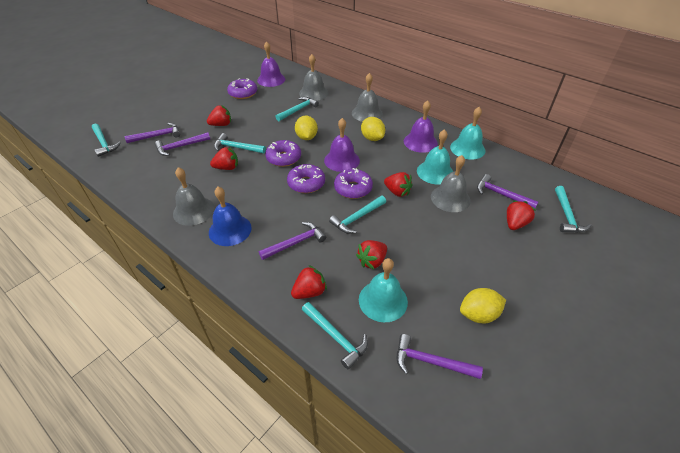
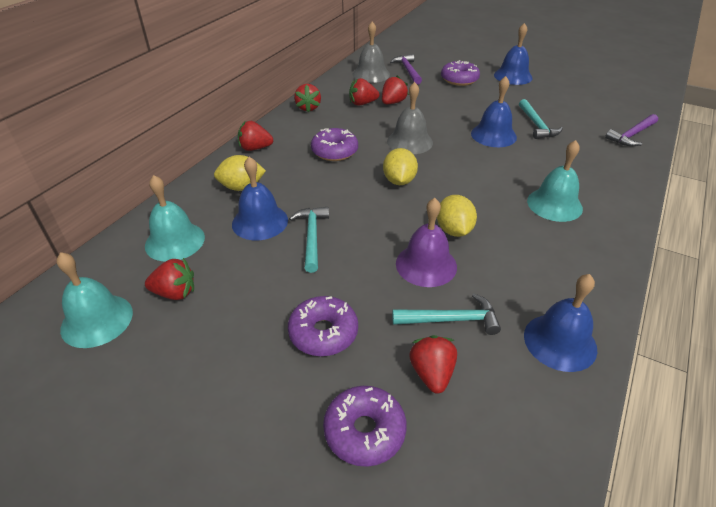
blue bell: 1 -> 4
grey bell: 4 -> 2
purple bell: 3 -> 1
purple hammer: 5 -> 2
turquoise hammer: 6 -> 3

